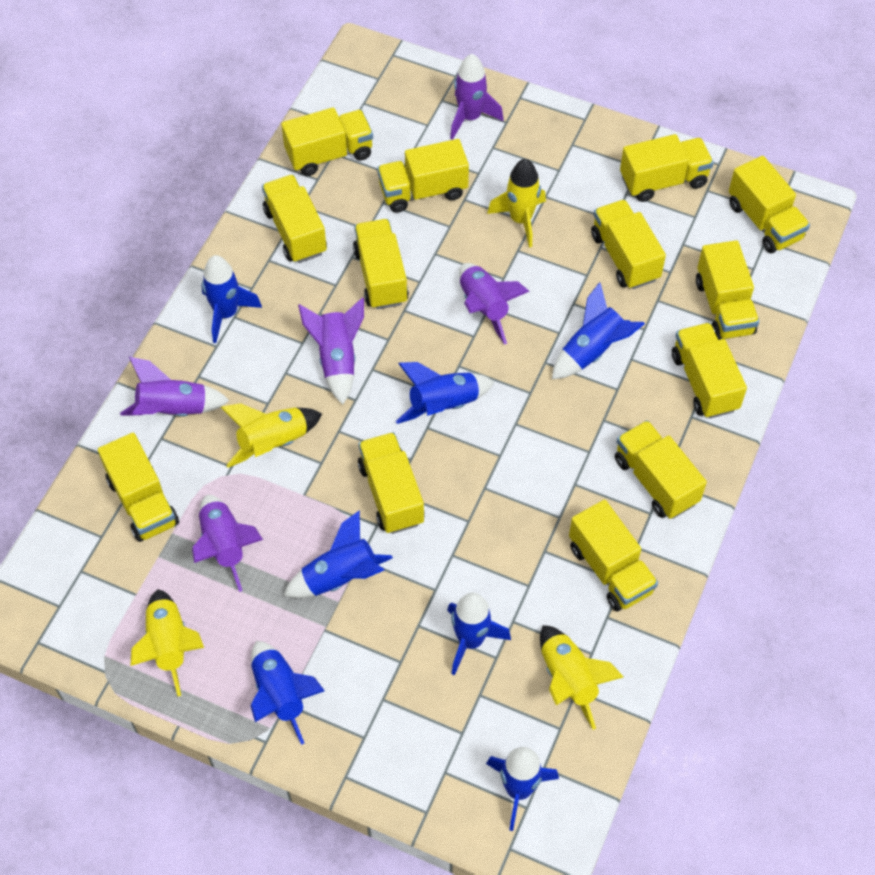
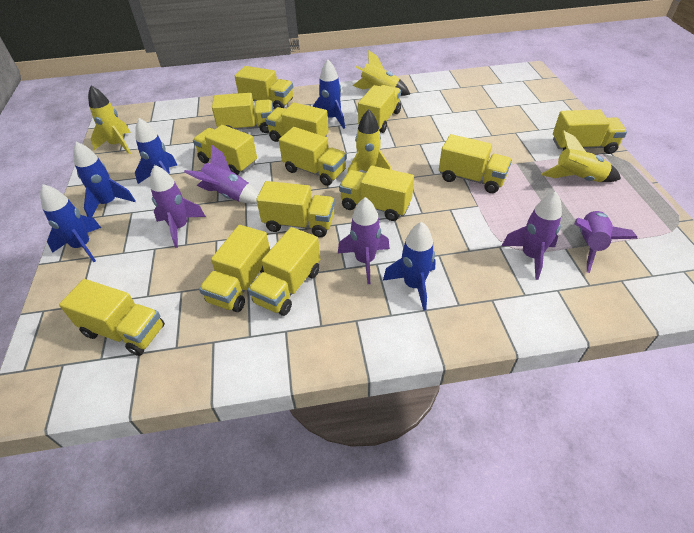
blue rocket: 7 -> 5

